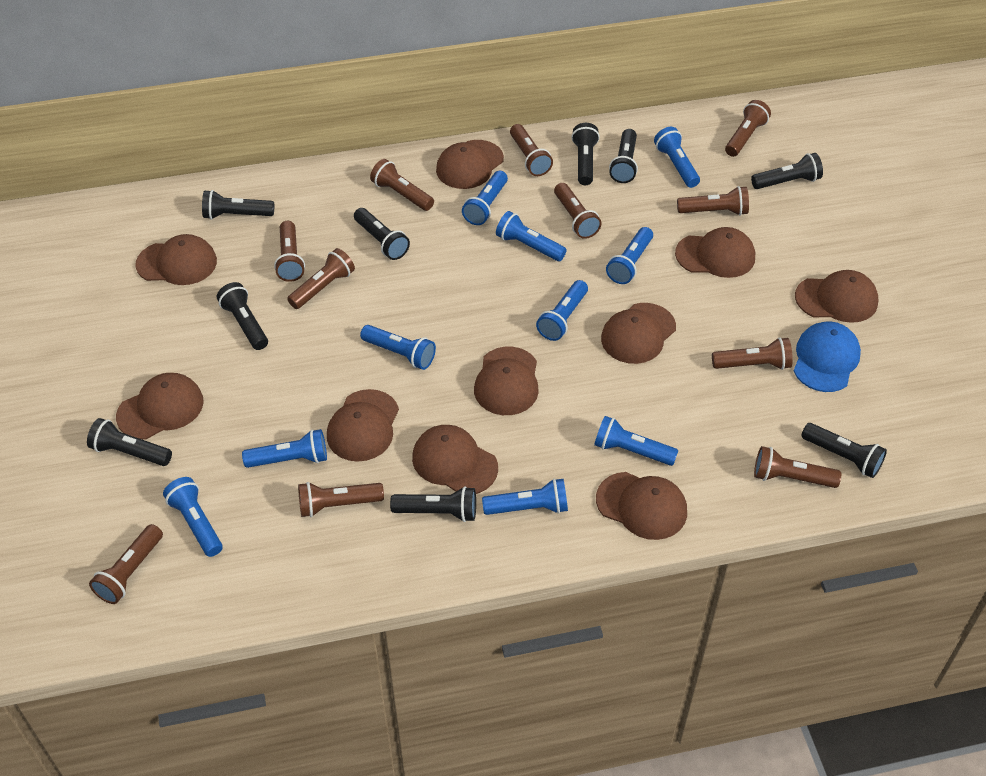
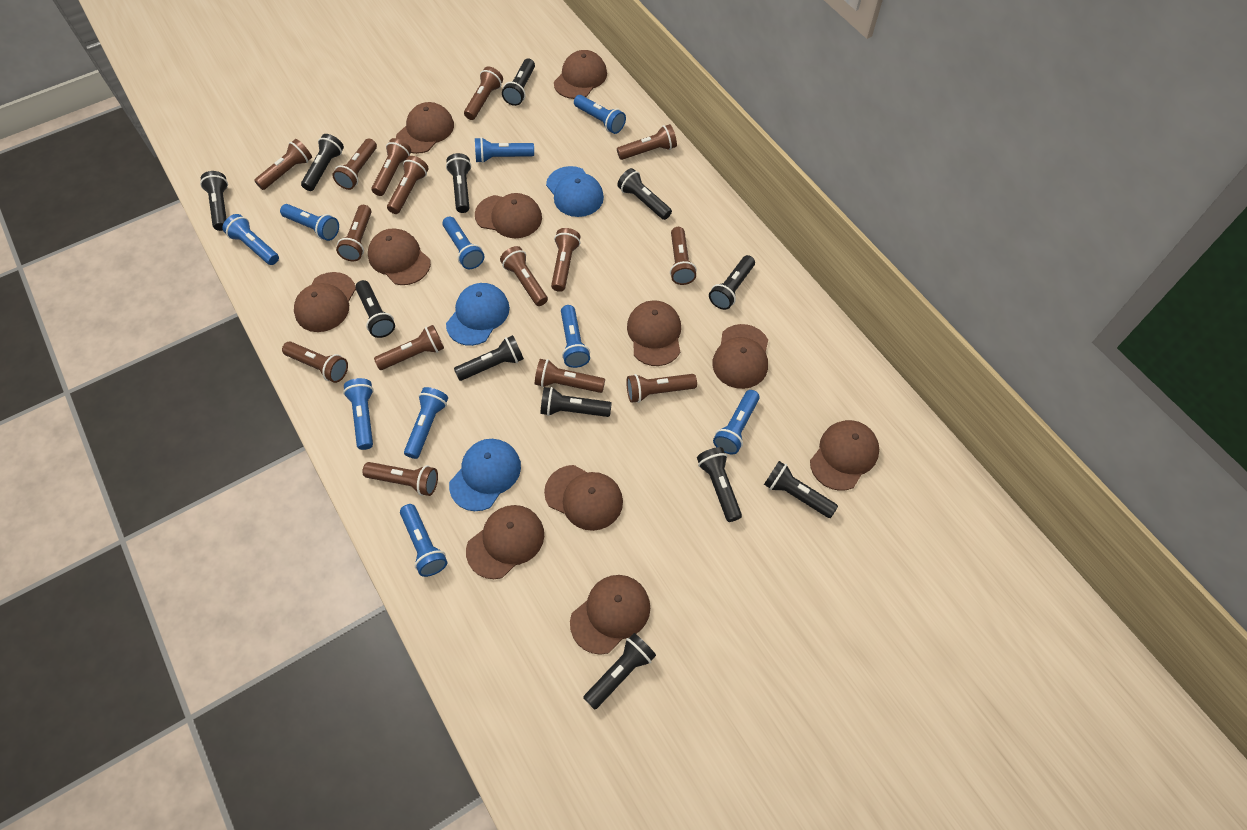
black flashlight: 9 -> 12
blue cap: 1 -> 3
brown cap: 10 -> 11
brown flashlight: 11 -> 15

